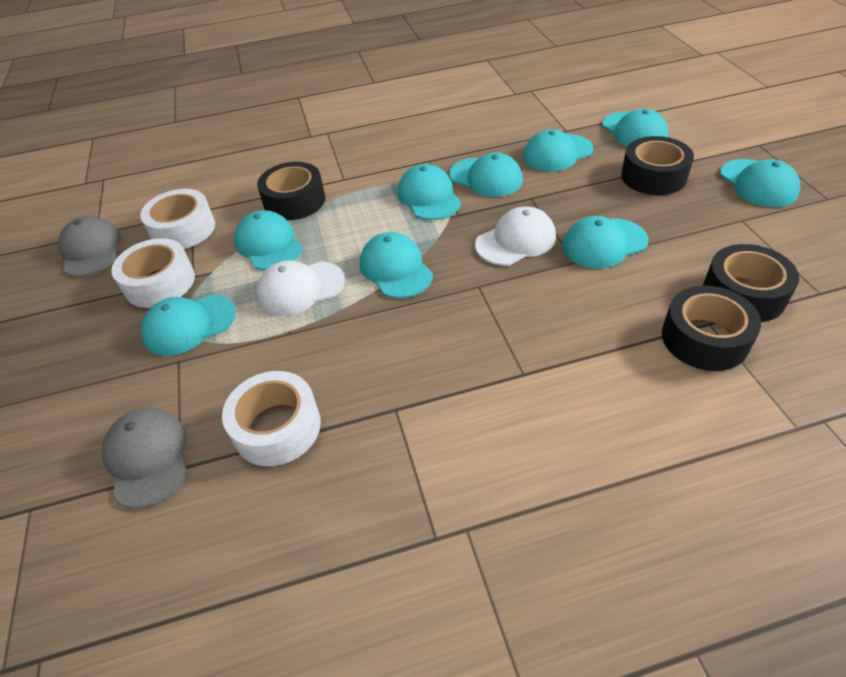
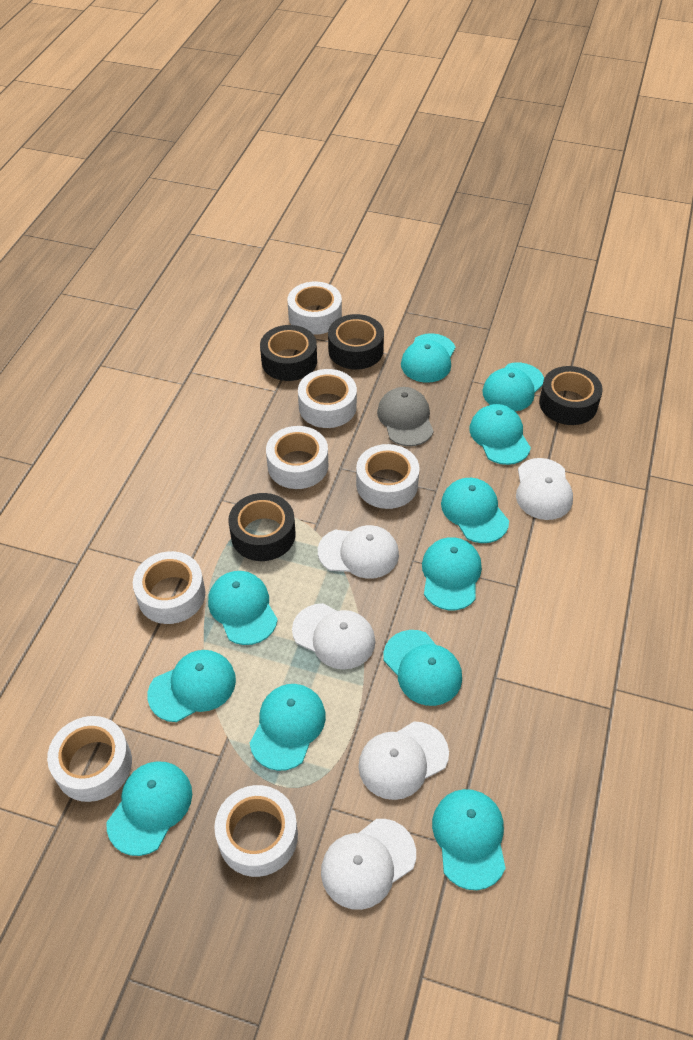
grey cap: 2 -> 1
turquoise cap: 9 -> 11
white cap: 2 -> 5
white tape: 3 -> 7

